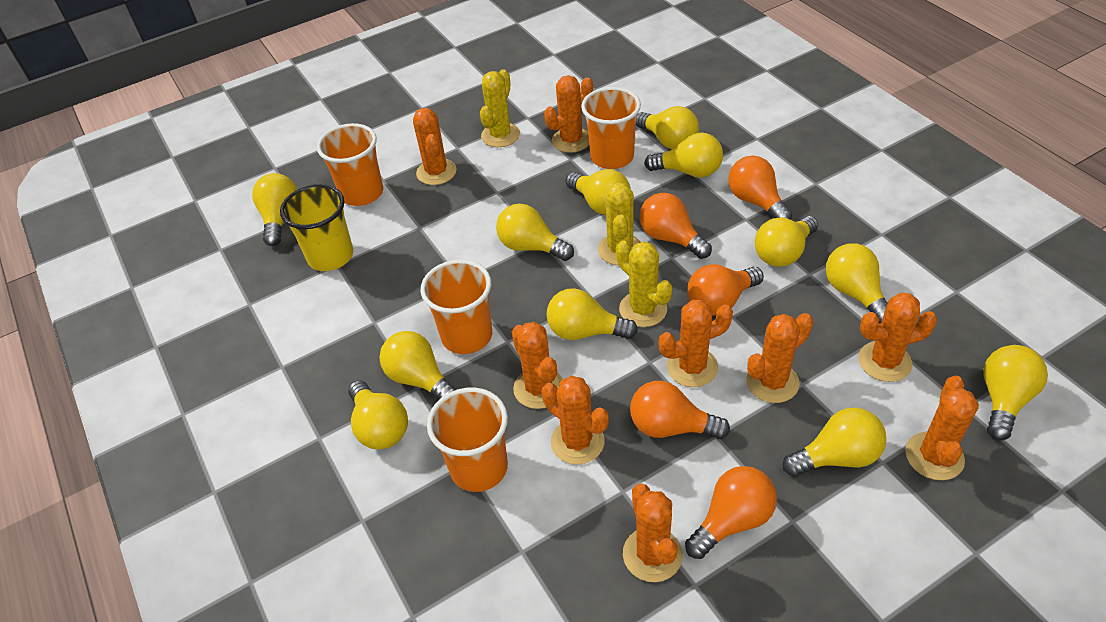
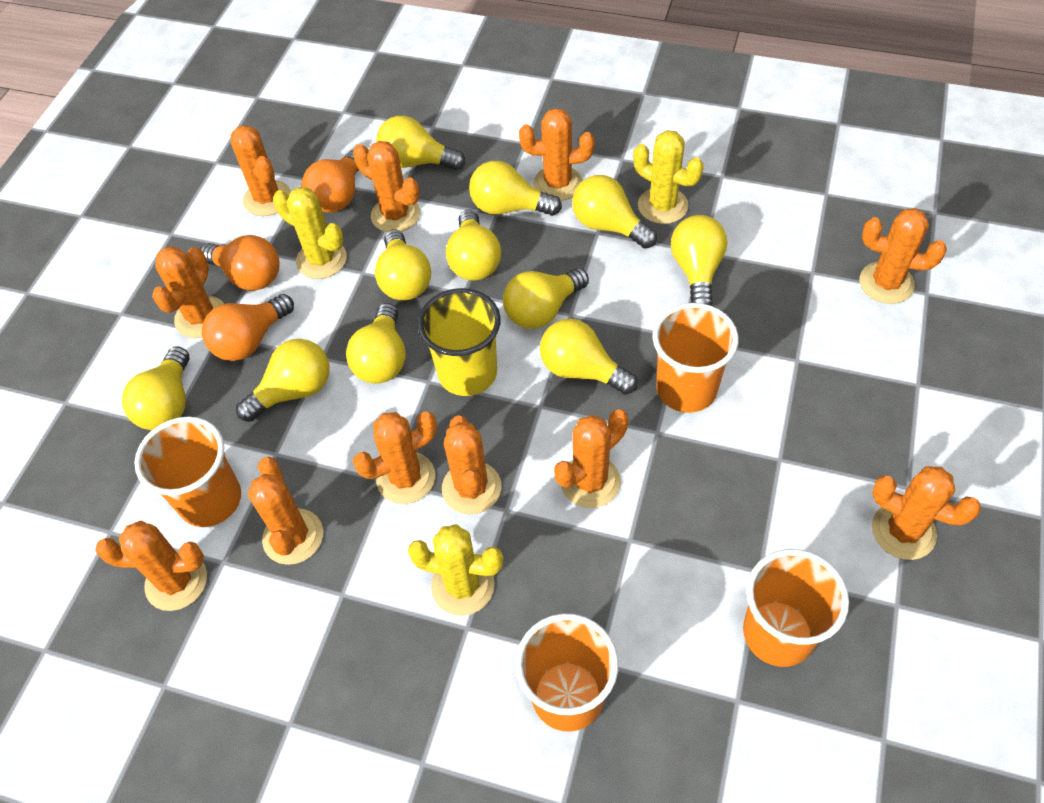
orange cactus: 9 -> 11
orange light bulb: 5 -> 3
yellow light bulb: 12 -> 11

